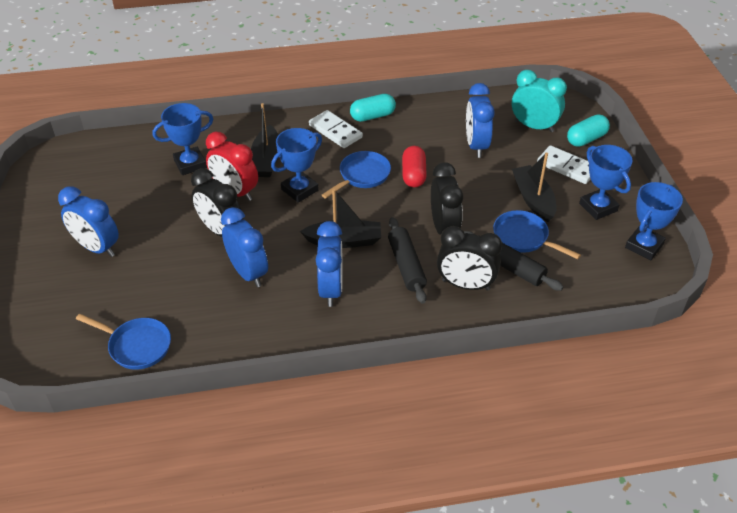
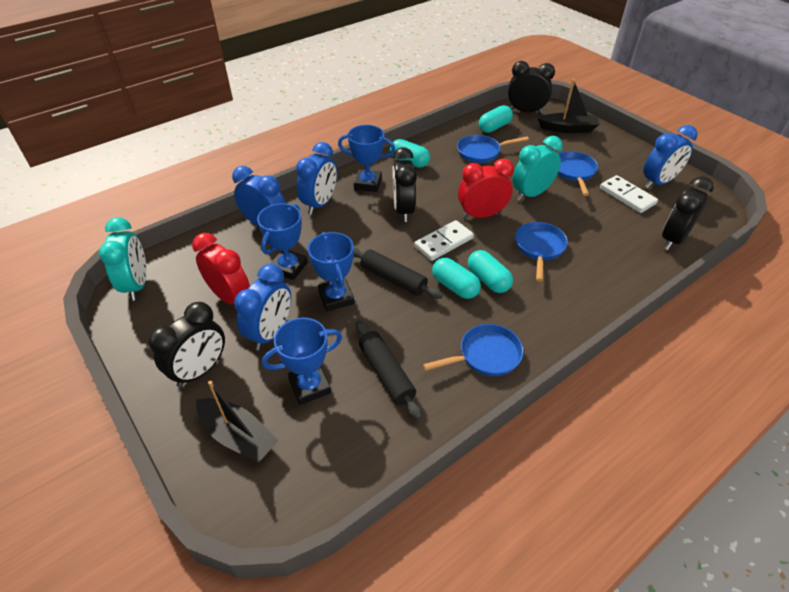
black boat: 3 -> 2
black clock: 3 -> 4
blue pan: 3 -> 4
red capsule: 1 -> 0
red clock: 1 -> 2
turquoise capsule: 2 -> 4
turquoise clock: 1 -> 2

